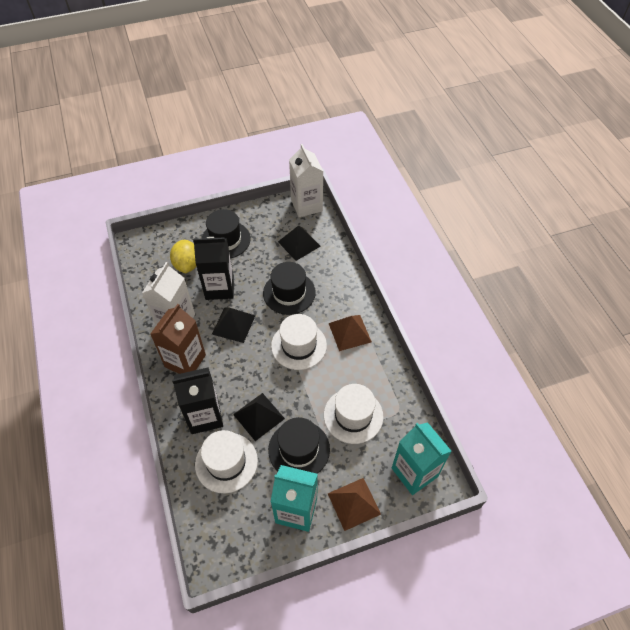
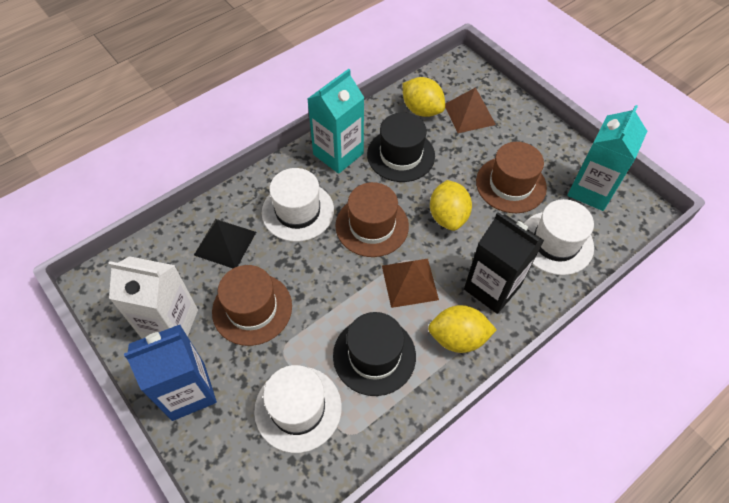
black carton: 2 -> 1
black hat: 3 -> 2
black pyramid: 3 -> 1
blue carton: 0 -> 1
brown carton: 1 -> 0
brown hat: 0 -> 3
white carton: 2 -> 1
yellow lemon: 1 -> 3

